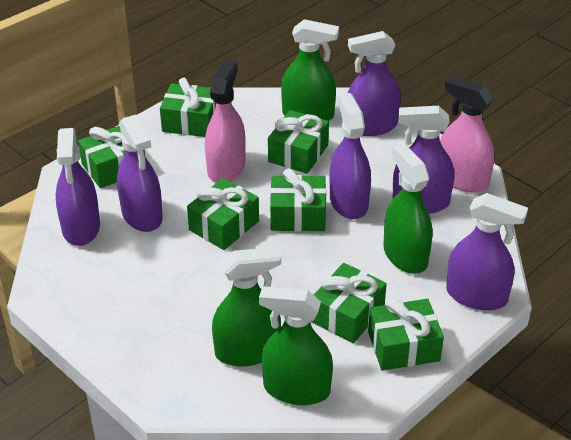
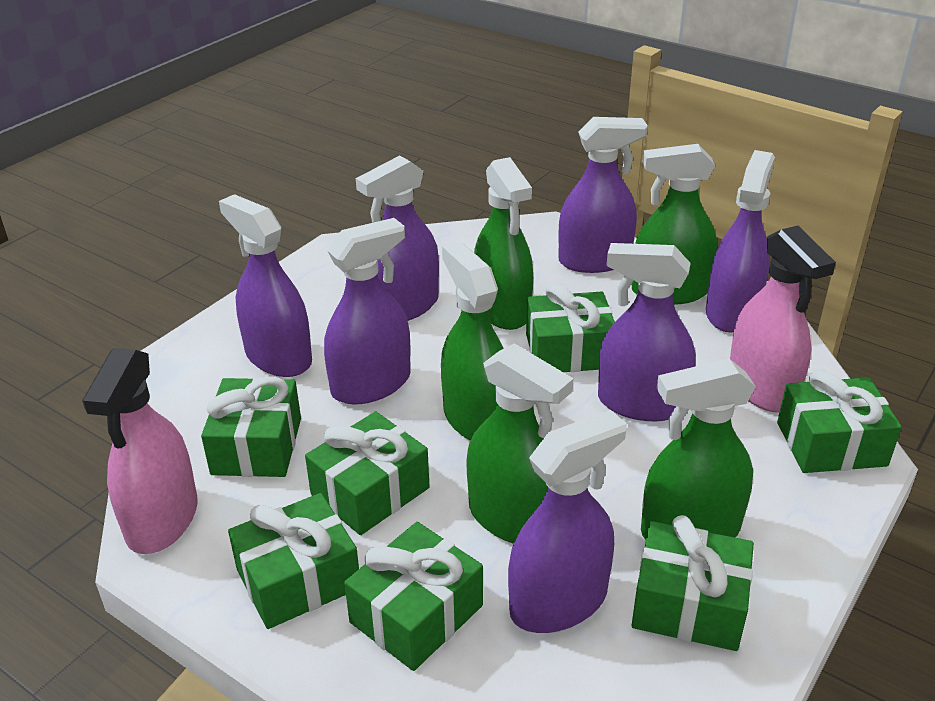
green spray bottle: 4 -> 5
purple spray bottle: 6 -> 7

